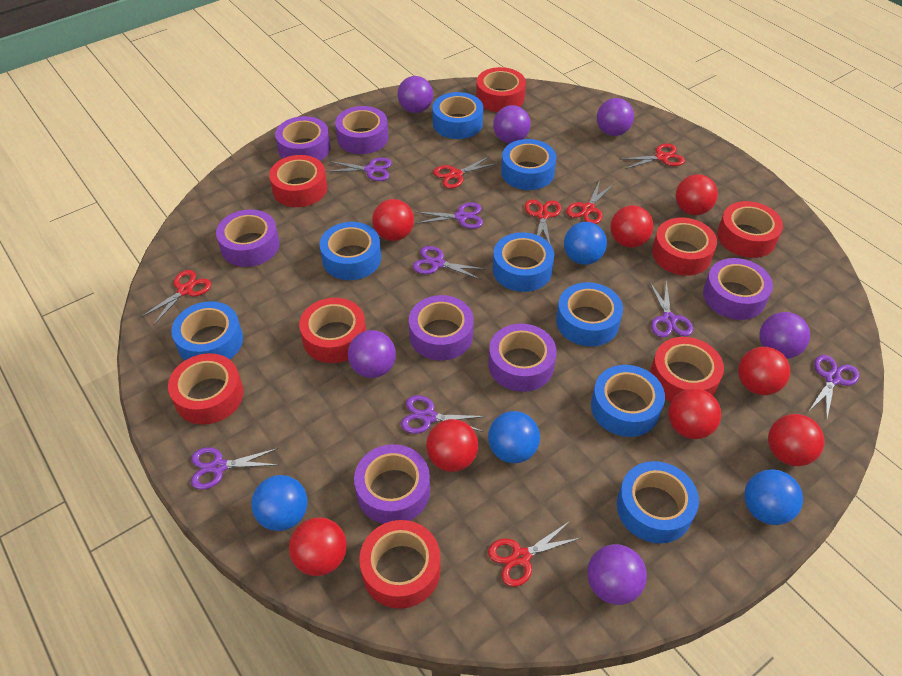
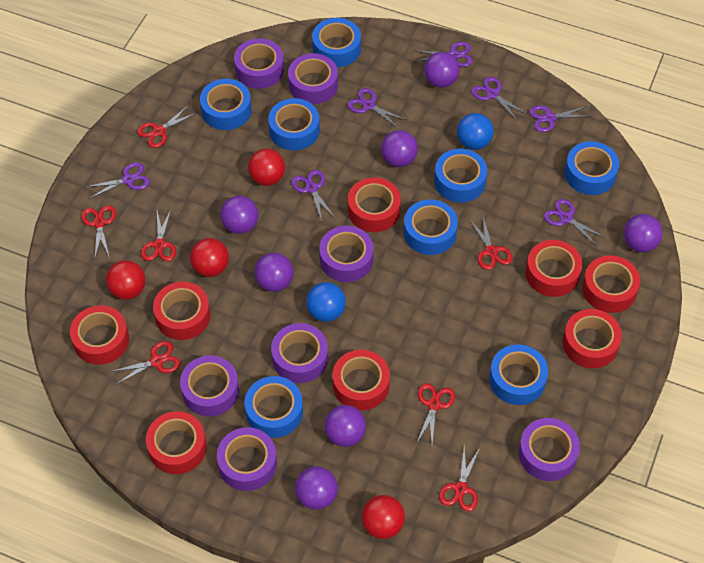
blue ball: 4 -> 2
purple ball: 6 -> 7
red ball: 8 -> 4
red scissors: 6 -> 7

